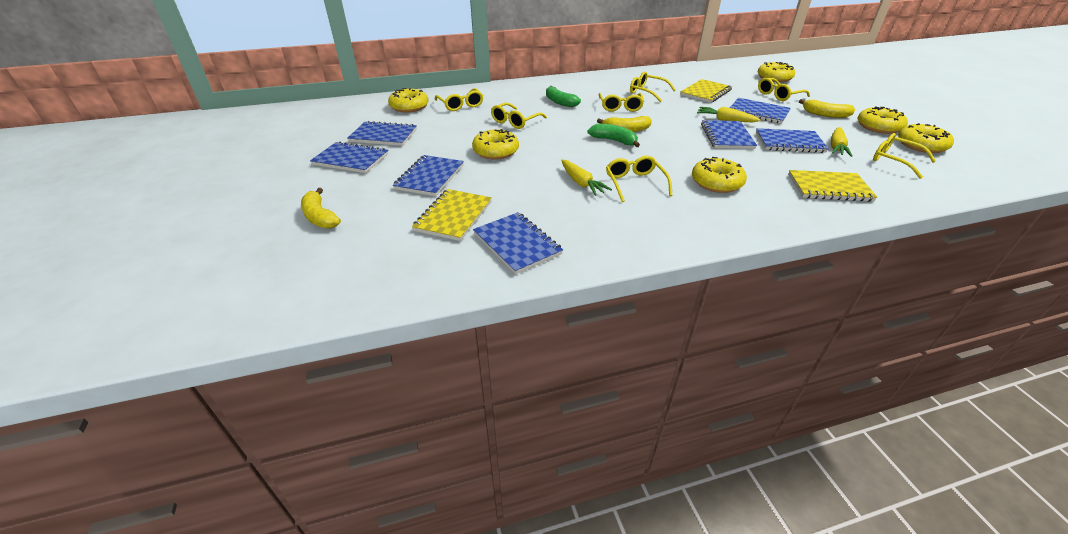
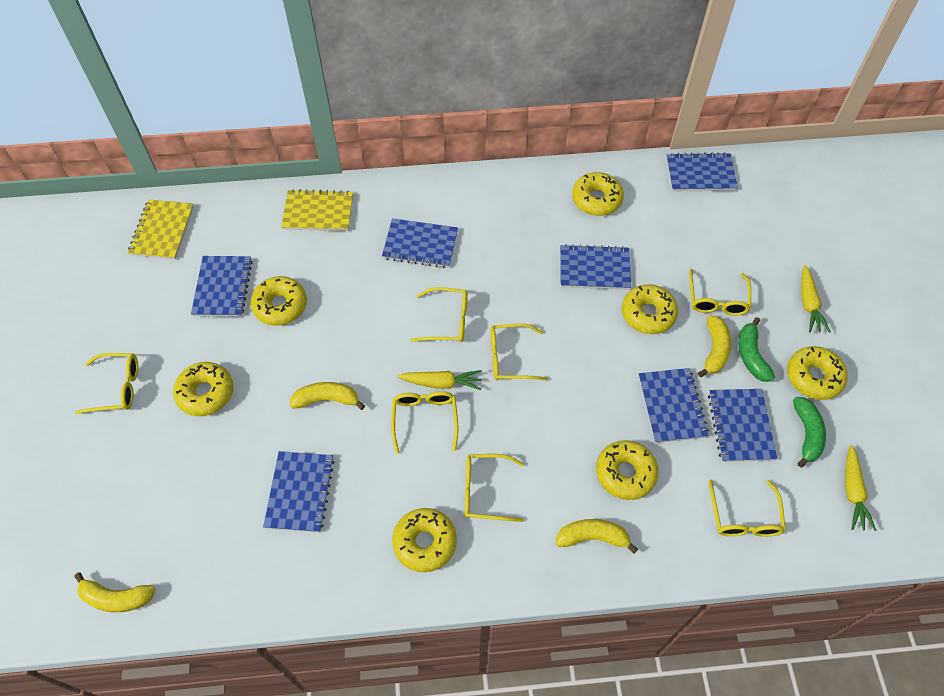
yellow banana: 3 -> 4
yellow donut: 6 -> 7
yellow notebook: 3 -> 2

